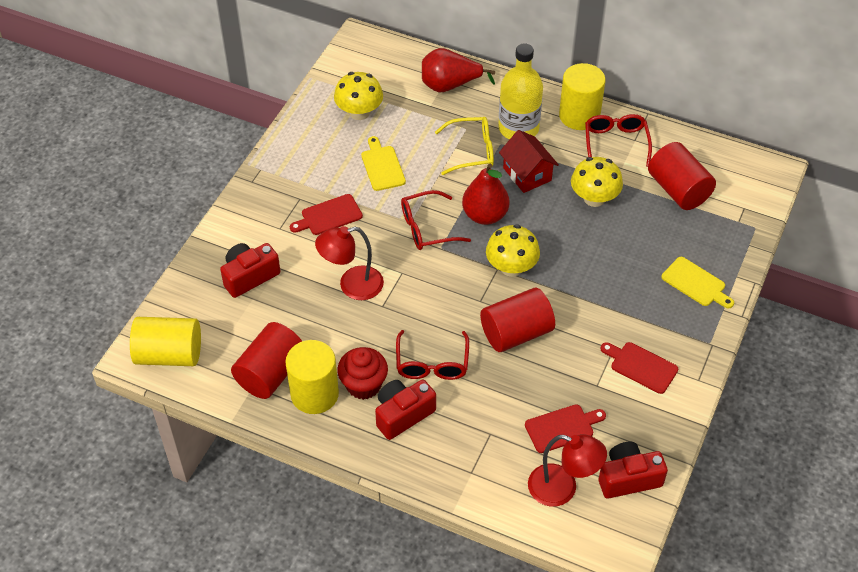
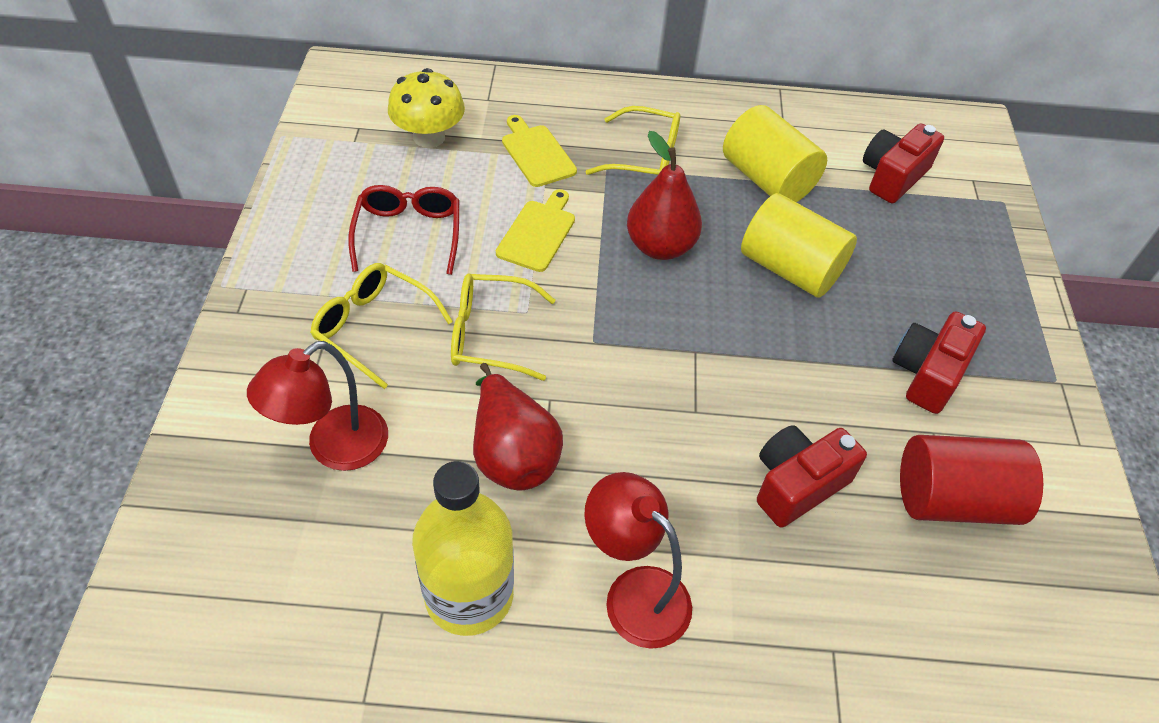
red cupcake: 1 -> 0
red cutting board: 3 -> 0
red cylinder: 3 -> 1
red glasses: 3 -> 1
red house: 1 -> 0
yellow cylinder: 3 -> 2
yellow glasses: 1 -> 3
yellow mushroom: 3 -> 1

